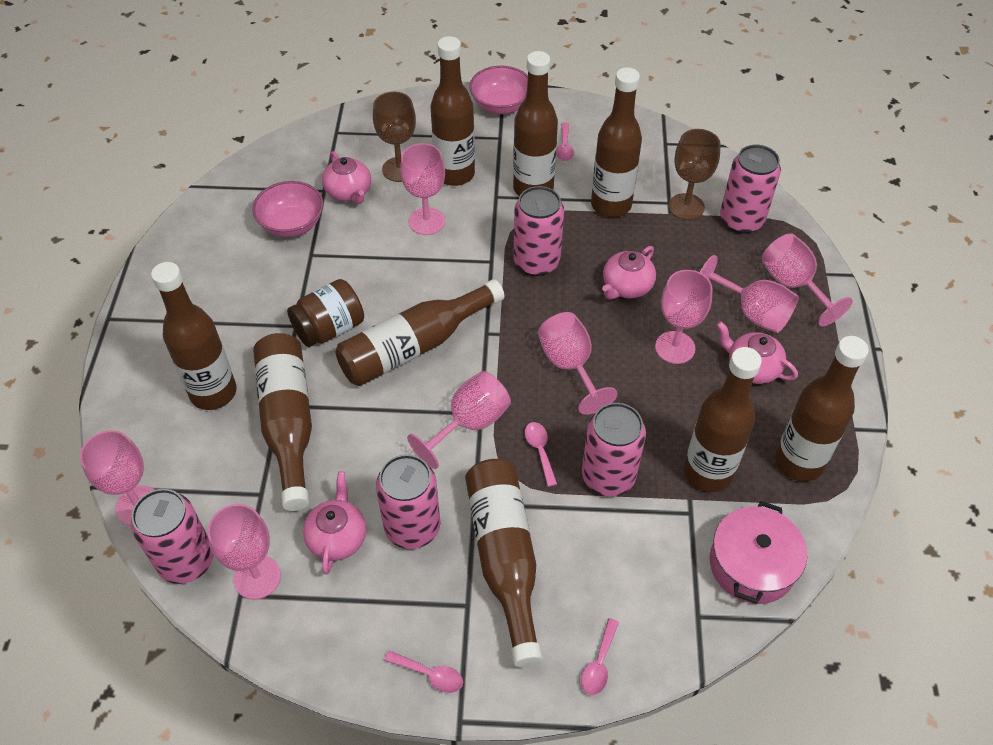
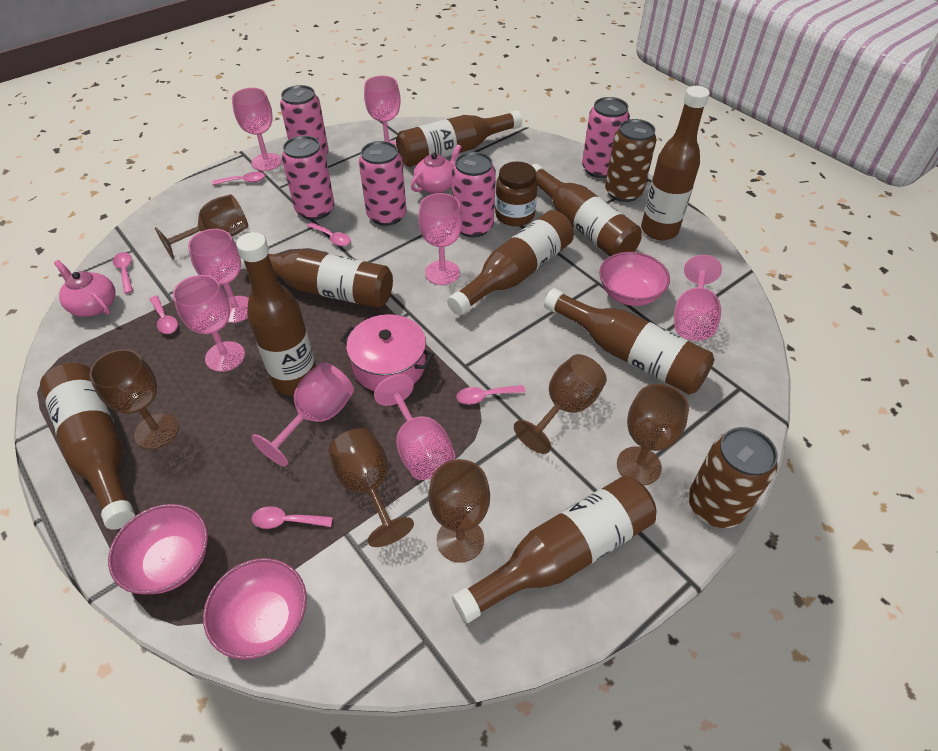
brown can: 0 -> 2
brown goblet: 2 -> 6
pink bowl: 2 -> 3
pink spoon: 4 -> 6
pink teapot: 4 -> 2

